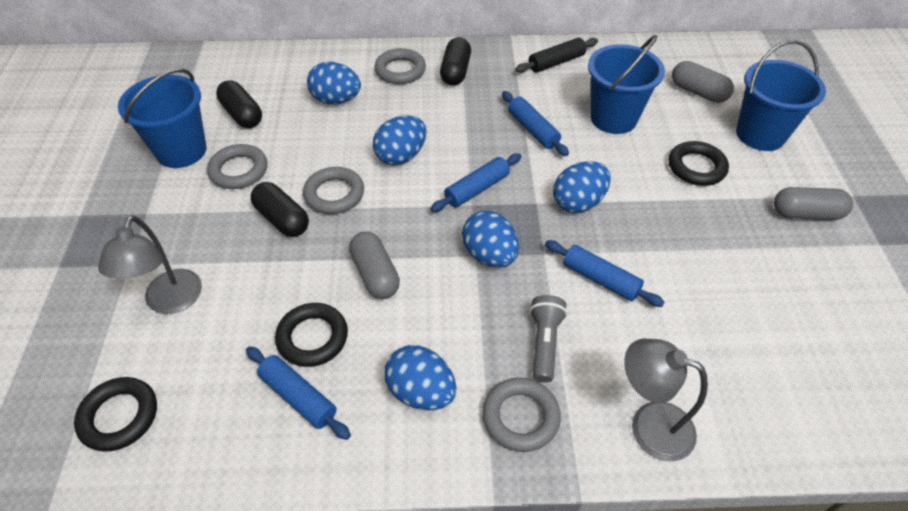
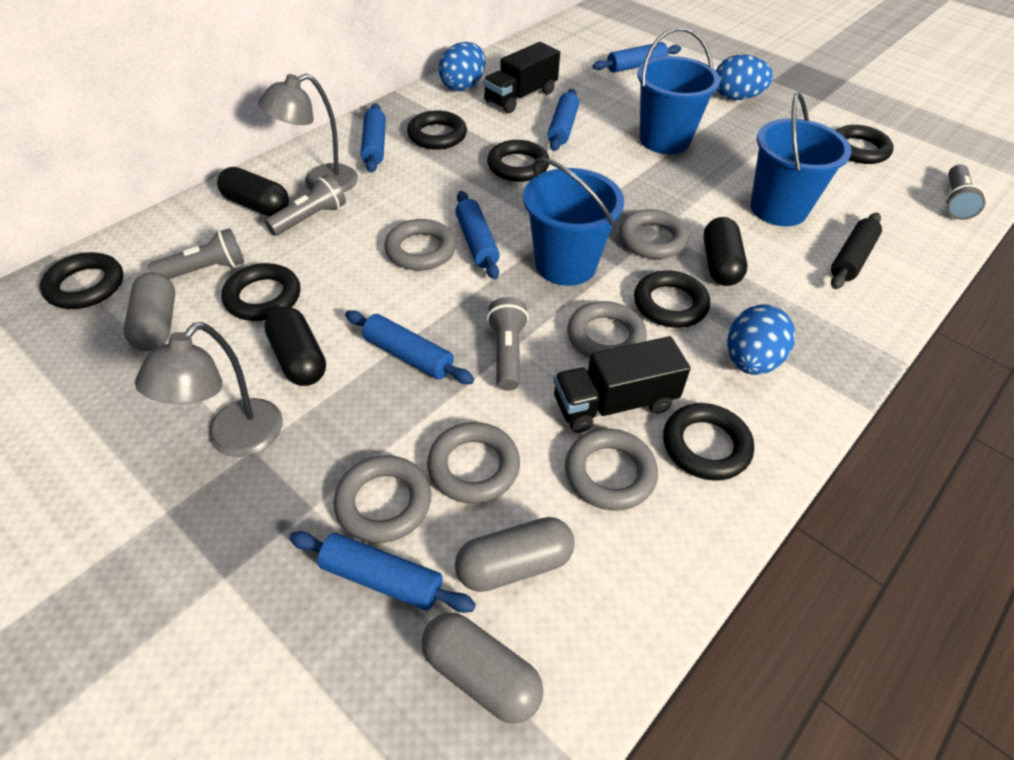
black ring: 3 -> 7
black truck: 0 -> 2
blue egg: 5 -> 3
blue rolling pin: 4 -> 6
grey flashlight: 1 -> 4
grey ring: 4 -> 6

